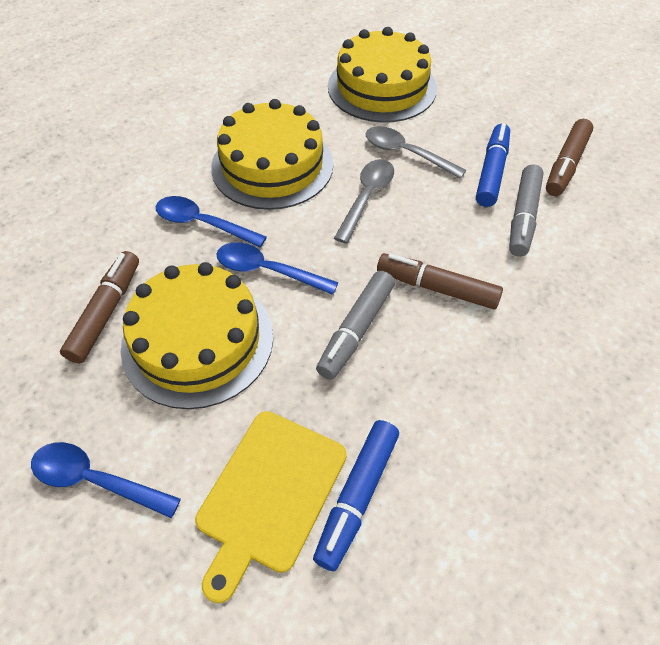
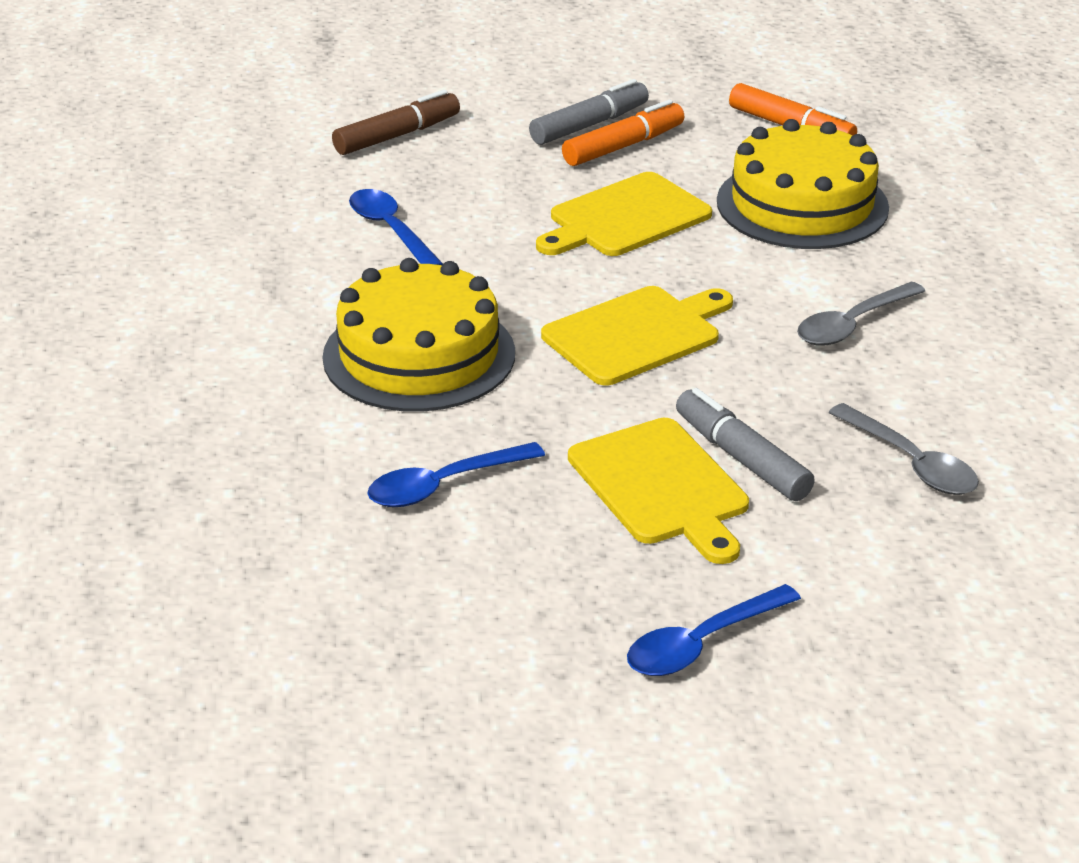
blue marker: 2 -> 0
brown marker: 3 -> 1
orange marker: 0 -> 2
yellow cake: 3 -> 2
yellow cutting board: 1 -> 3

